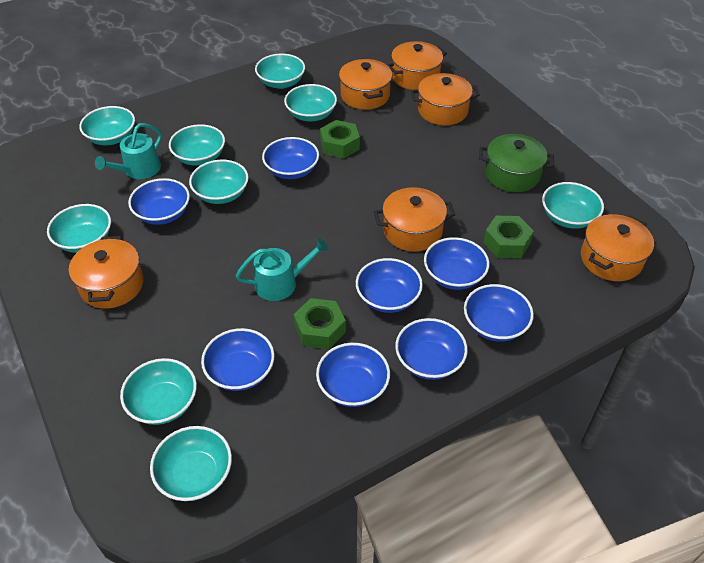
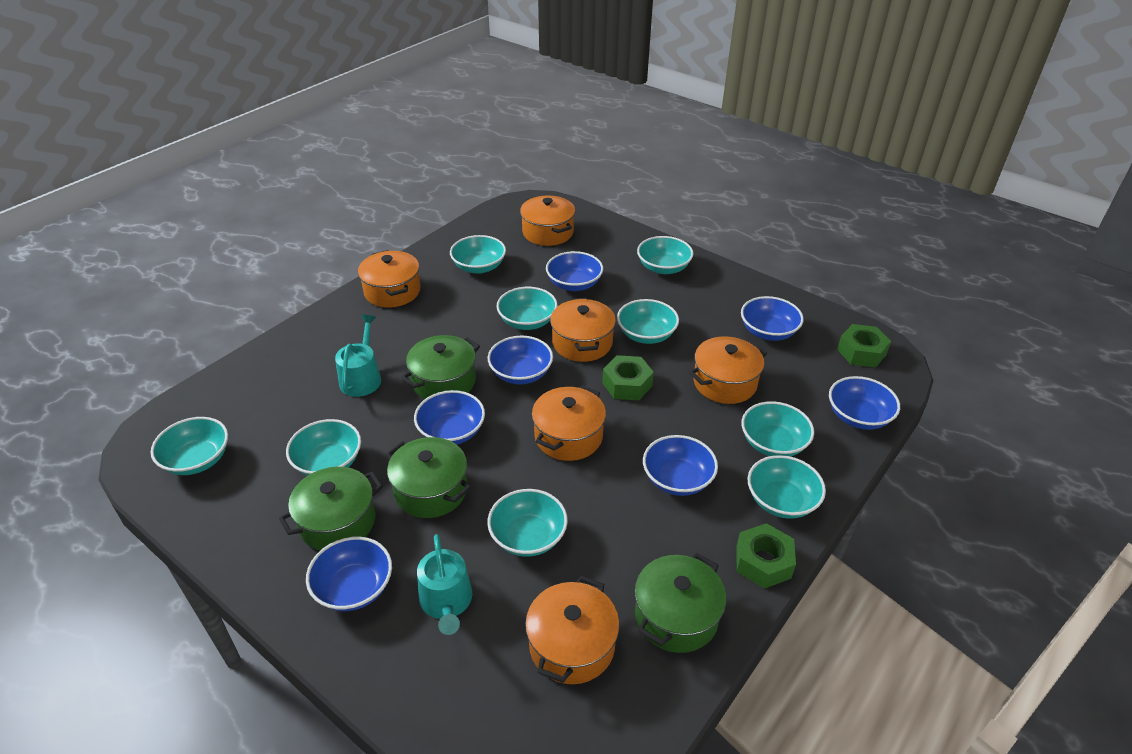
blue bowl: 8 -> 7
green pot: 1 -> 4

